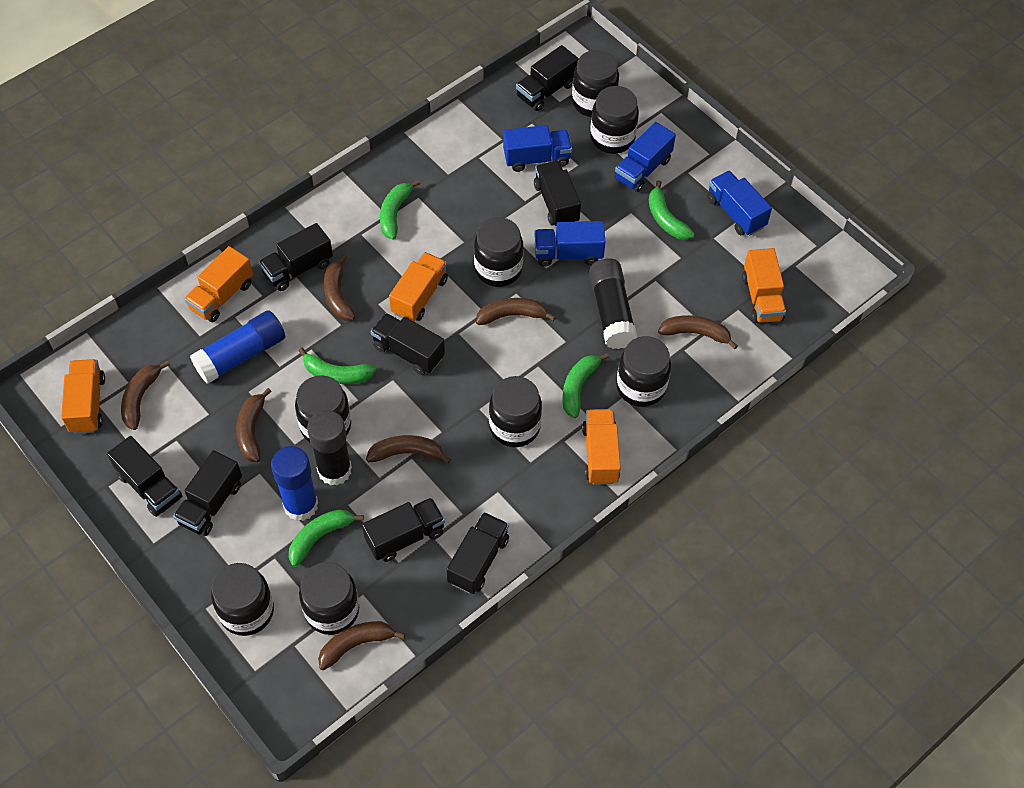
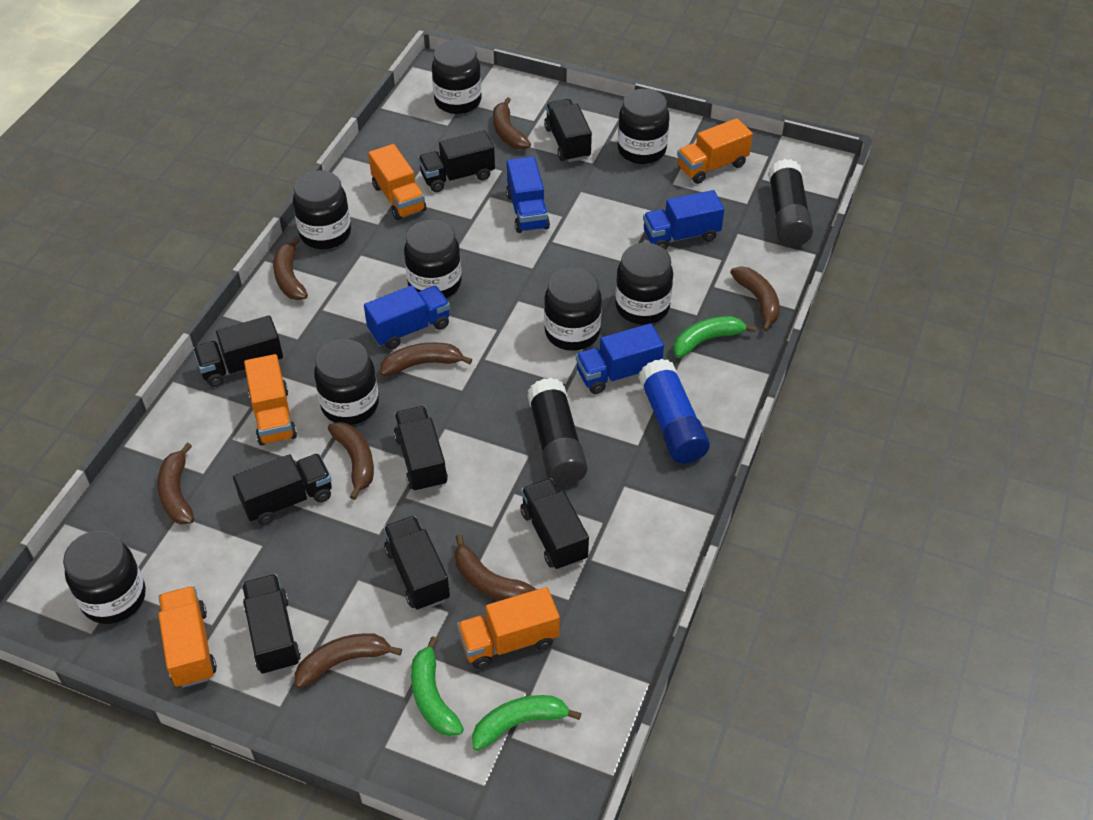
blue glue stick: 2 -> 1
brown banana: 7 -> 8
green banana: 5 -> 3

